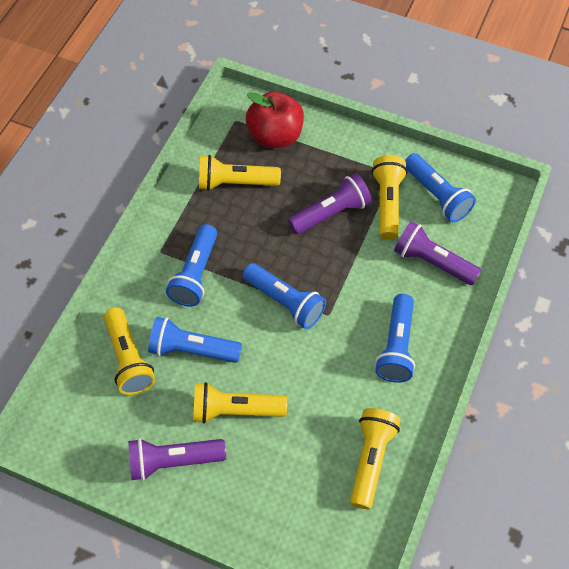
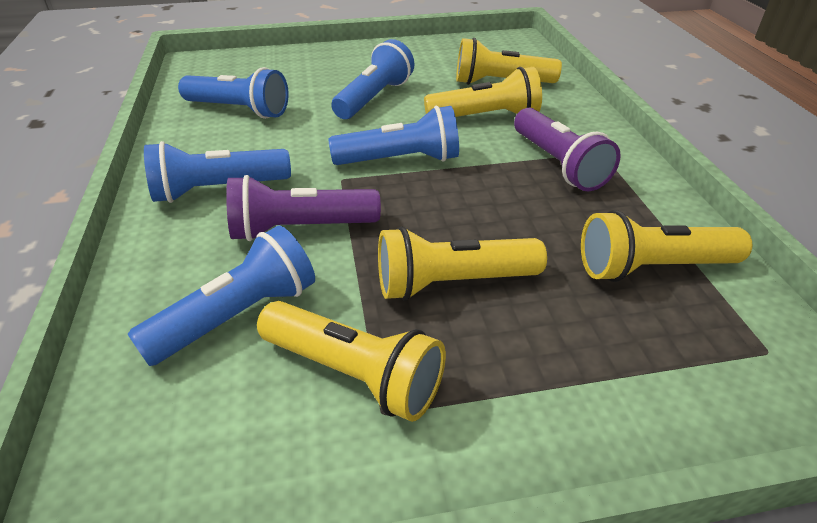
purple flashlight: 3 -> 2
red apple: 1 -> 0

